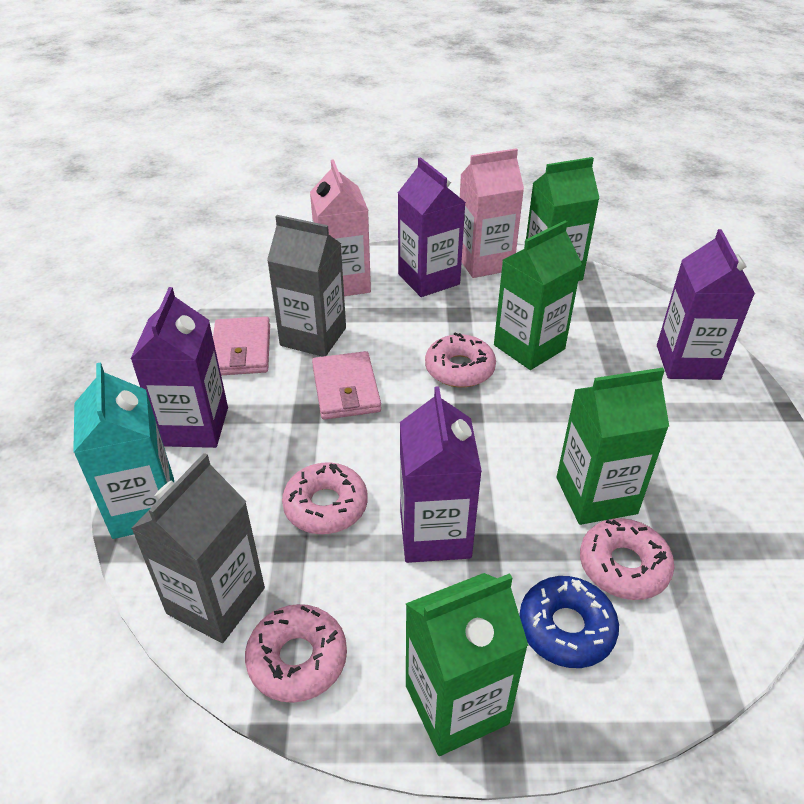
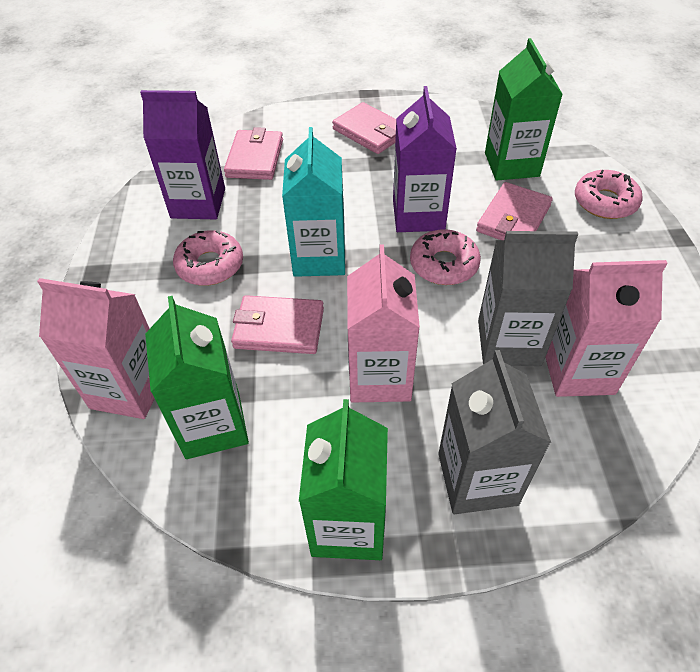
blue donut: 1 -> 0
green carton: 4 -> 3
pink carton: 2 -> 3
pink donut: 4 -> 3
pink wallet: 2 -> 4
purple carton: 4 -> 2

